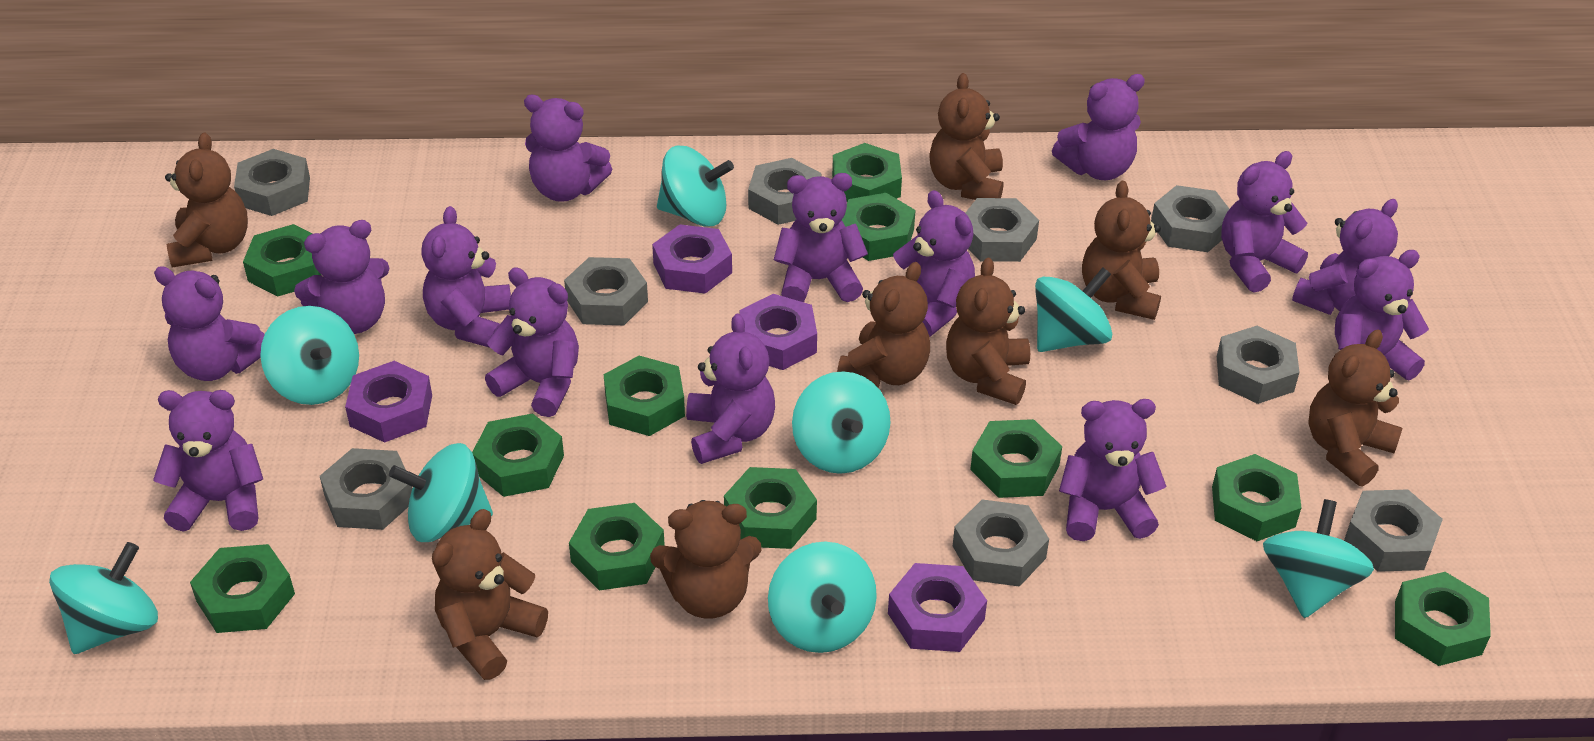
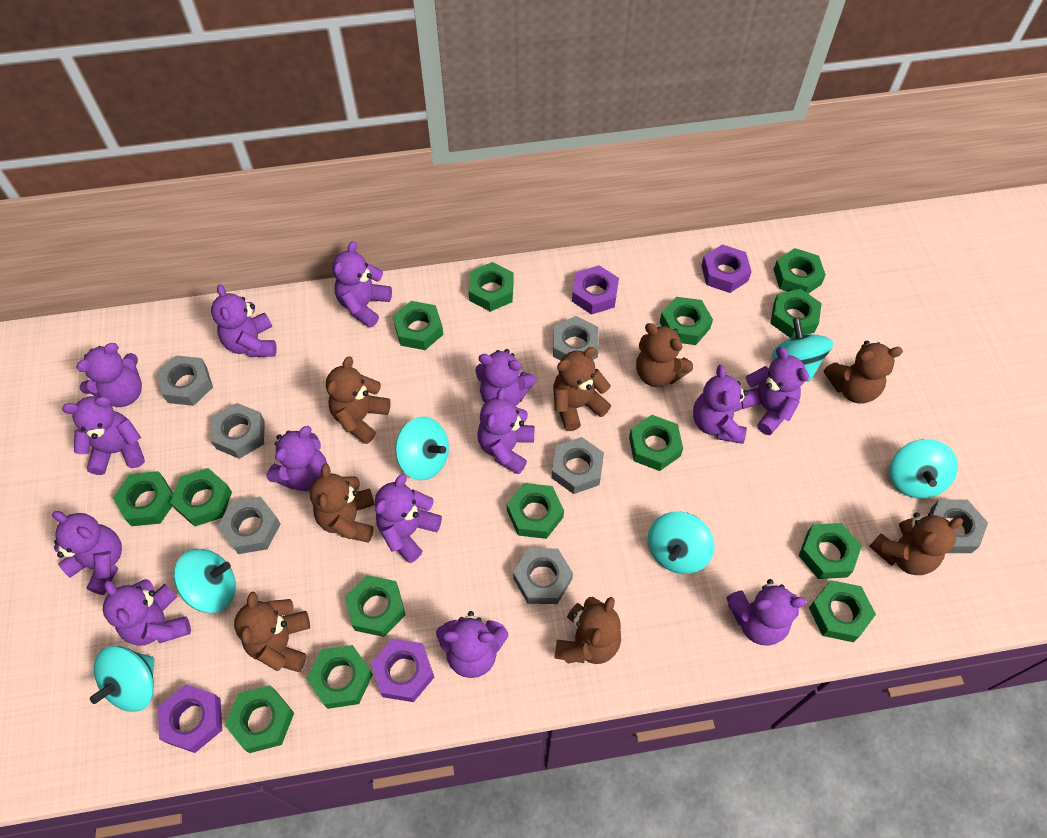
green nut: 11 -> 14
grey nut: 9 -> 7
turquoise spinning top: 8 -> 6

